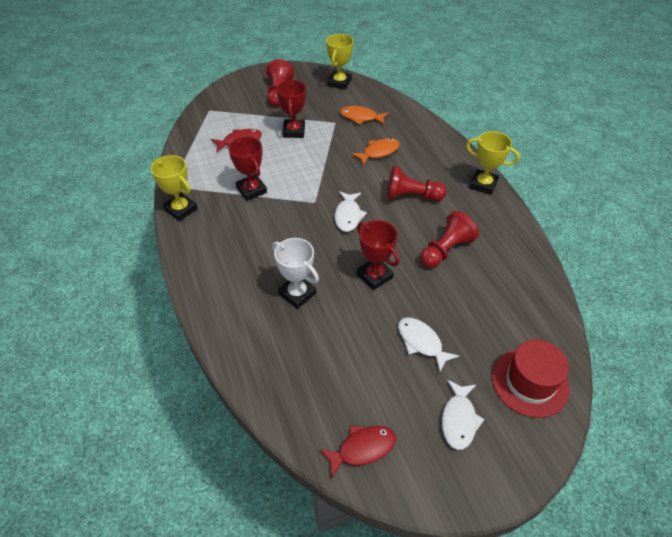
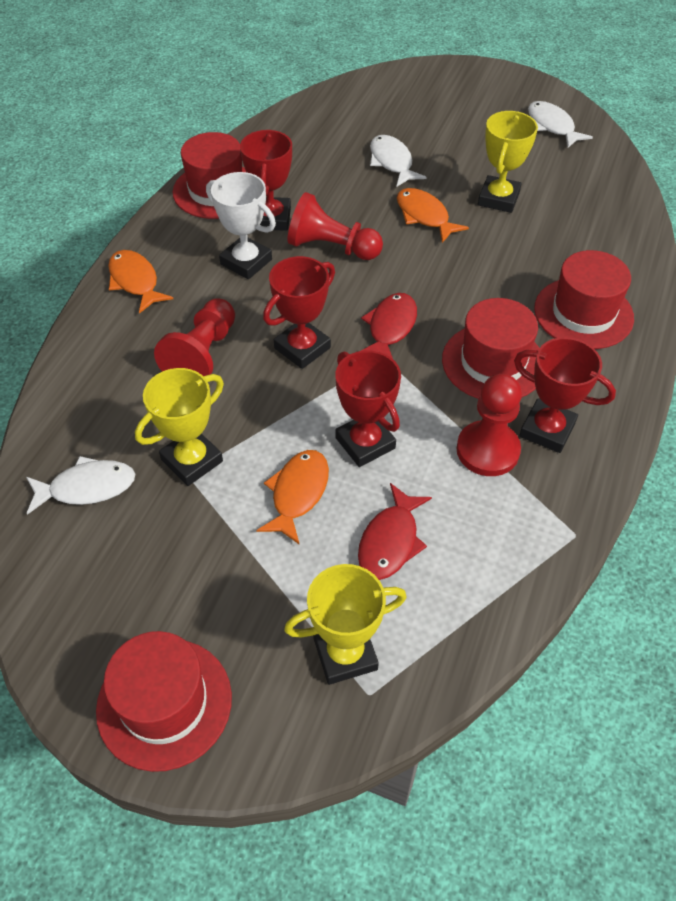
orange fish: 2 -> 3
red hat: 1 -> 4
red trophy: 3 -> 4

